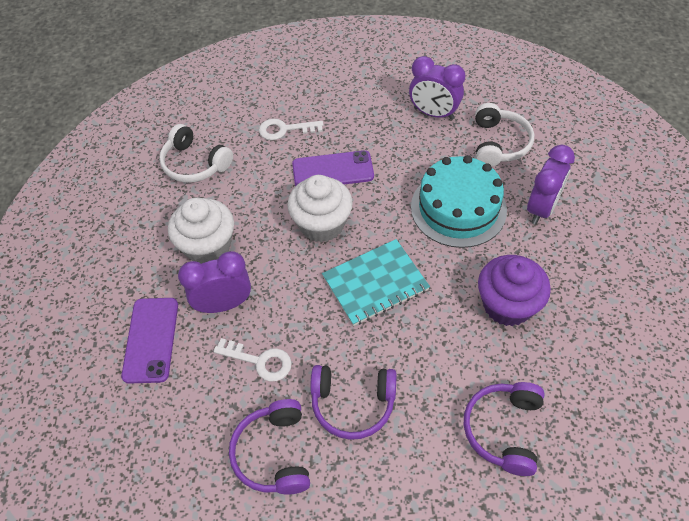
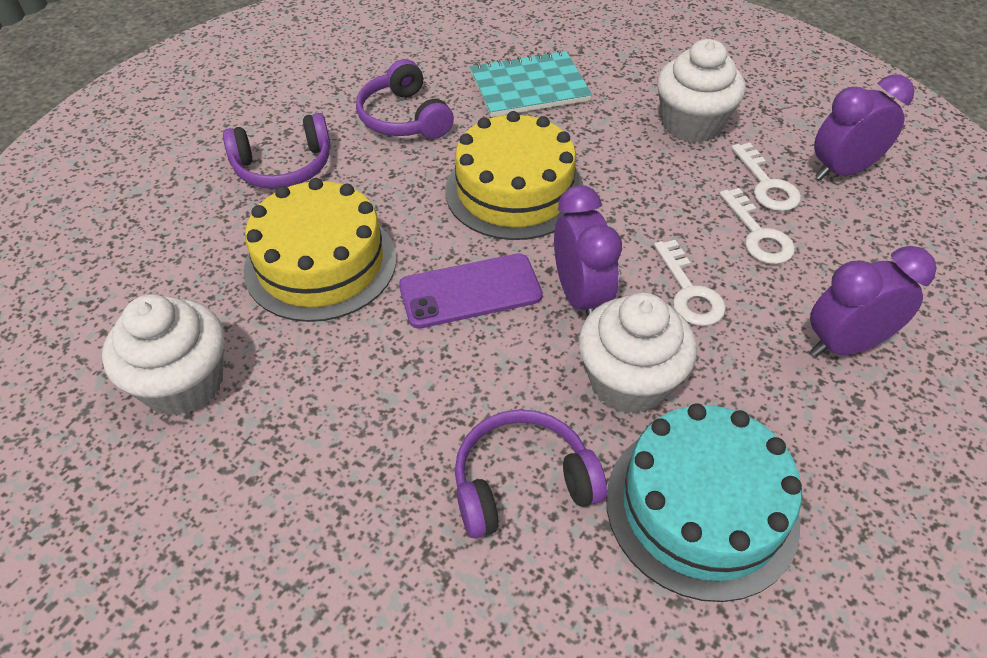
purple cupcake: 1 -> 0
purple phone: 2 -> 1
white cupcake: 2 -> 3
white headphones: 2 -> 0
white key: 2 -> 3
yellow cake: 0 -> 2

